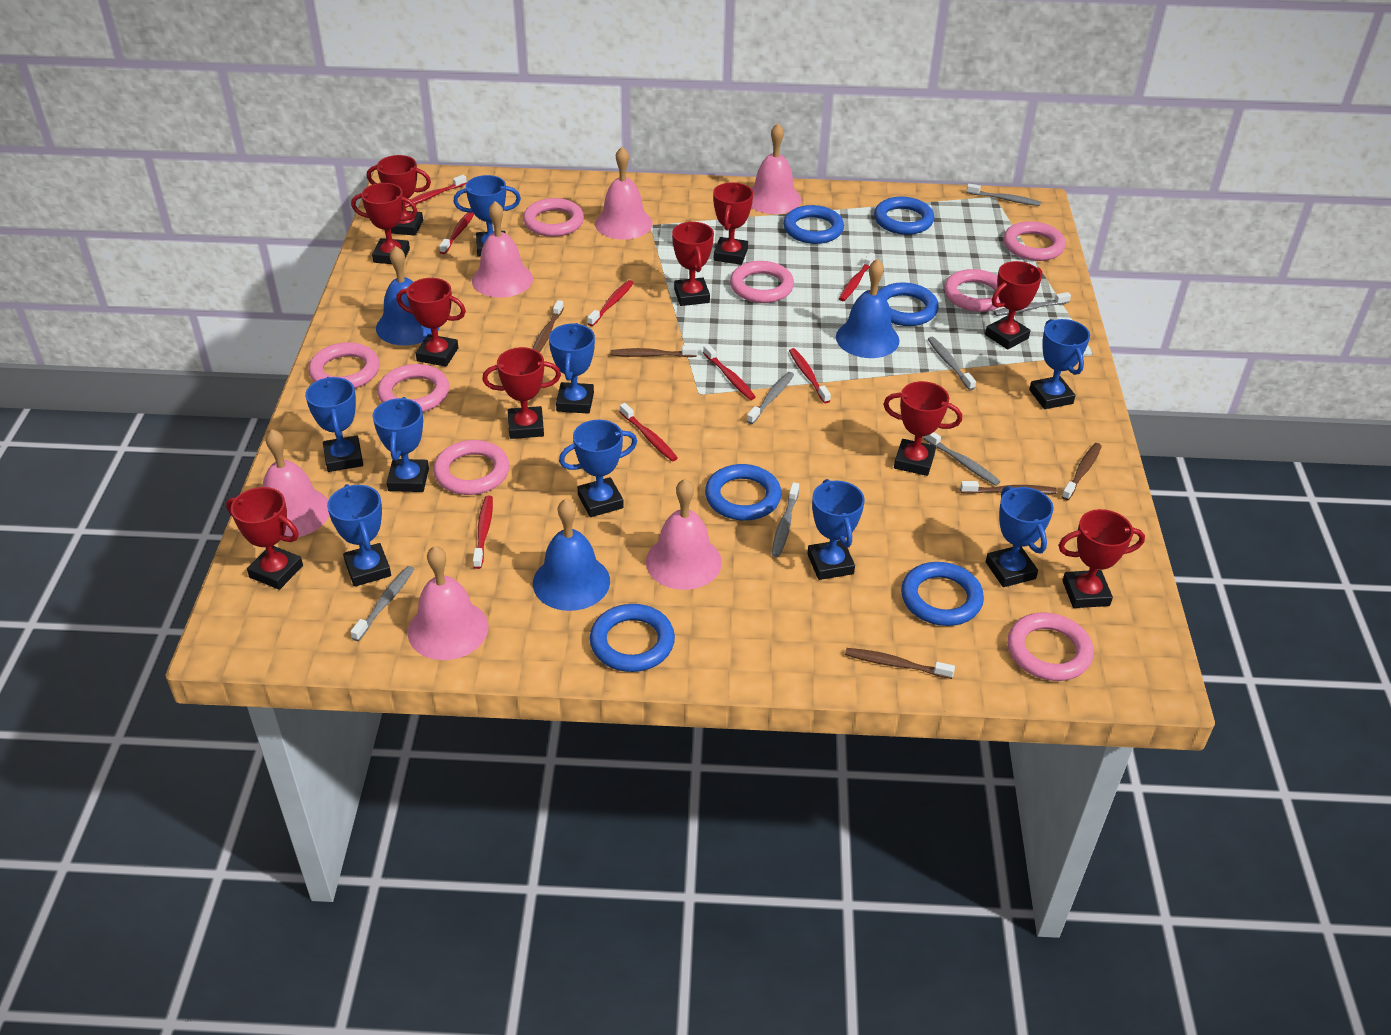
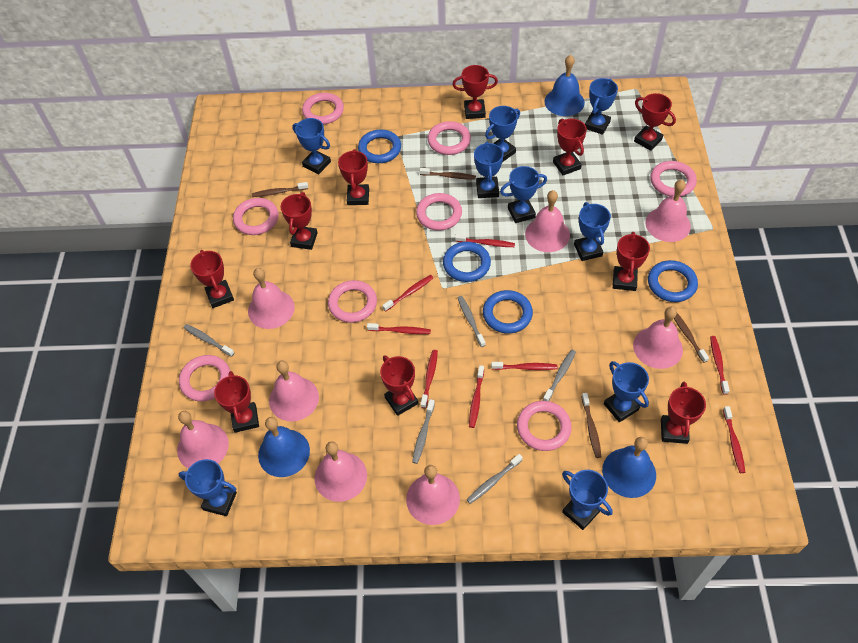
blue ring: 6 -> 4
brown toothbrush: 5 -> 4
grey toothbrush: 7 -> 5
pink bell: 6 -> 8

